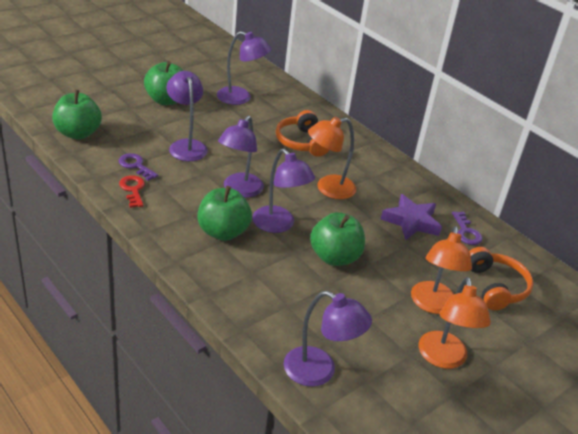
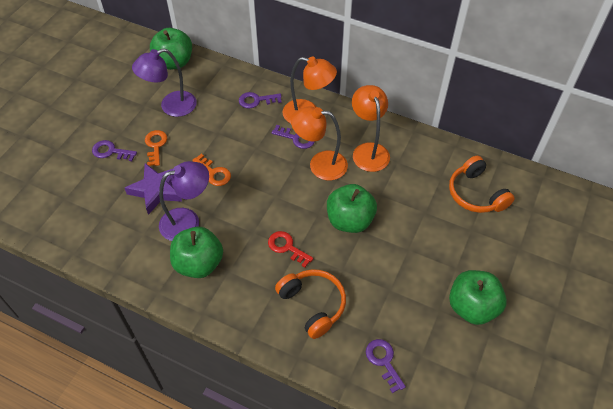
orange key: 0 -> 2
purple key: 2 -> 4
purple lamp: 5 -> 2

